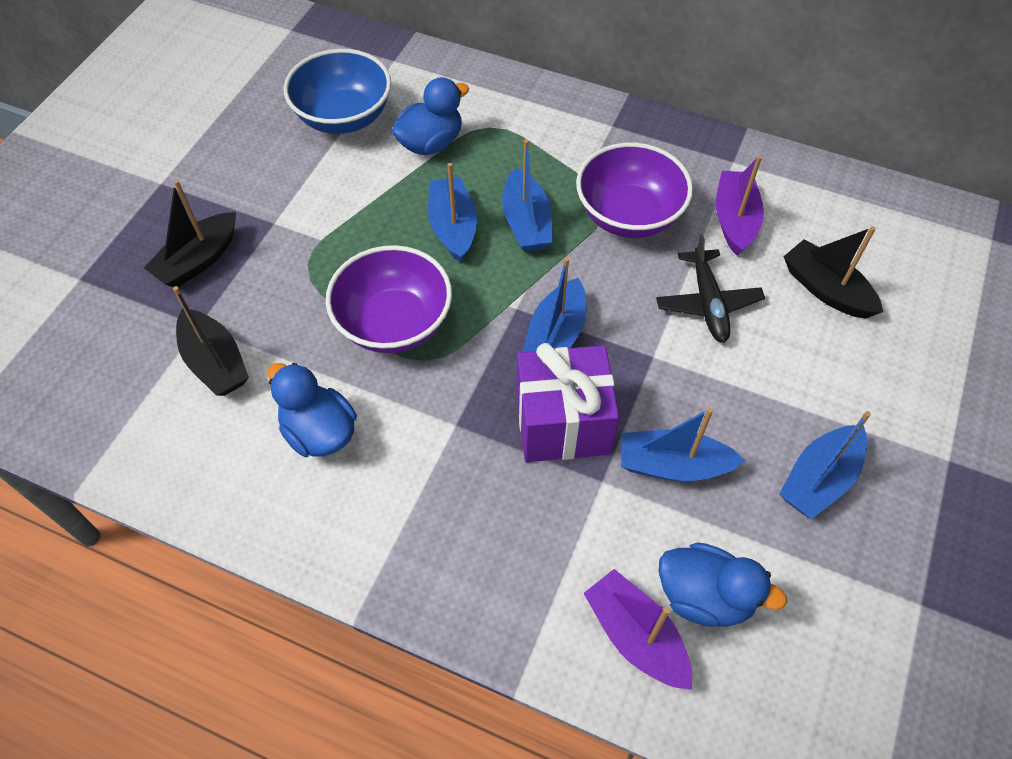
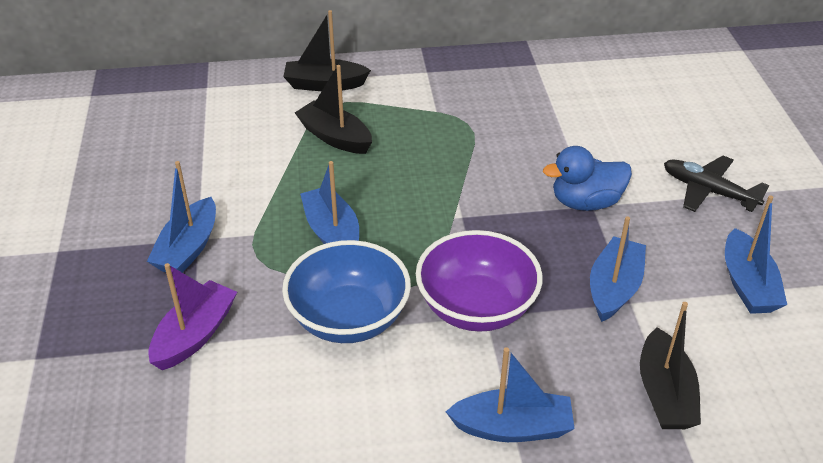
blue duck: 3 -> 1
purple boat: 2 -> 1
purple bowl: 2 -> 1
purple gift: 1 -> 0

